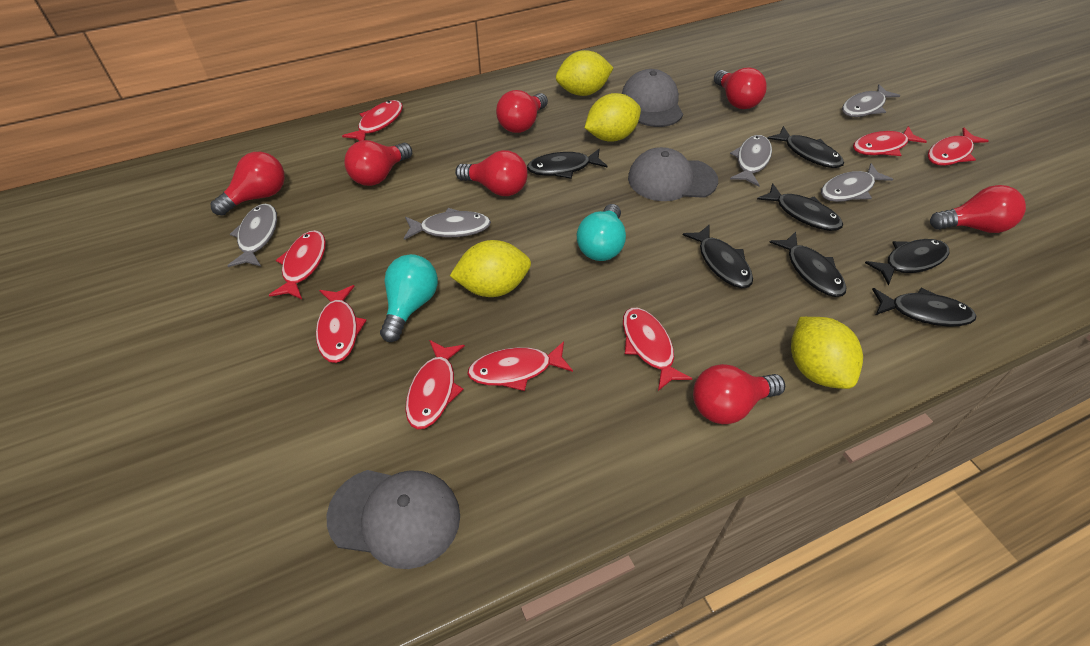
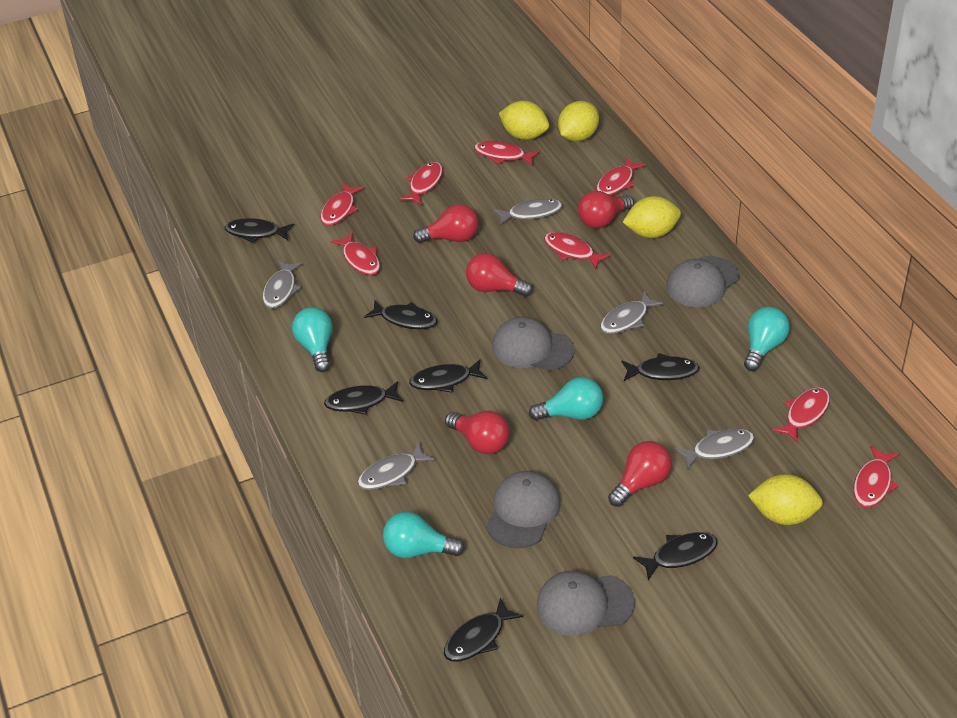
grey cap: 3 -> 4
red light bulb: 7 -> 5
turquoise light bulb: 2 -> 4

